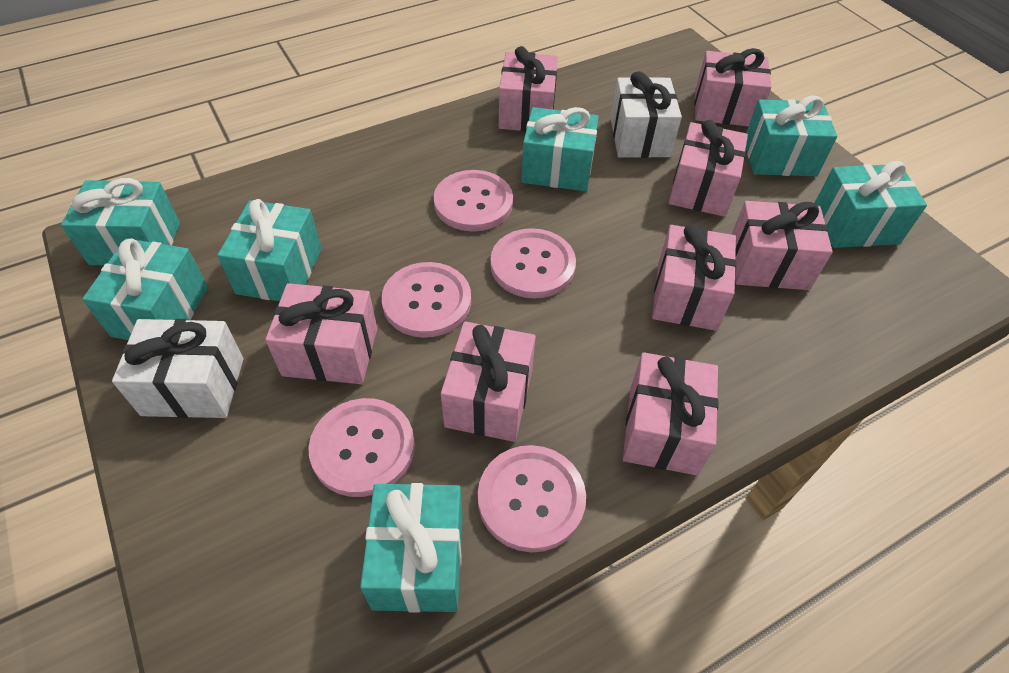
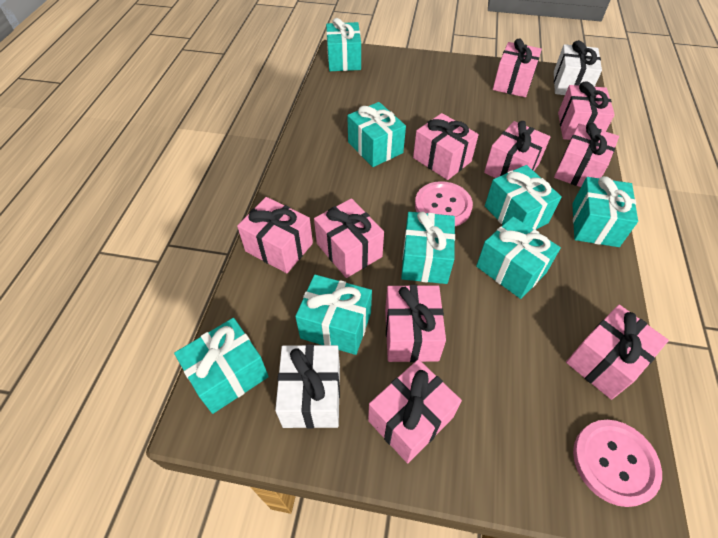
pink button: 5 -> 2
pink gift: 8 -> 10
turquoise gift: 7 -> 8

